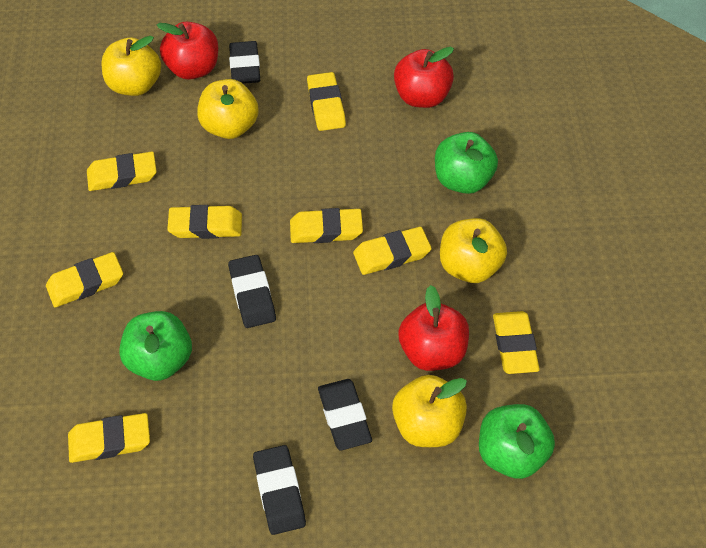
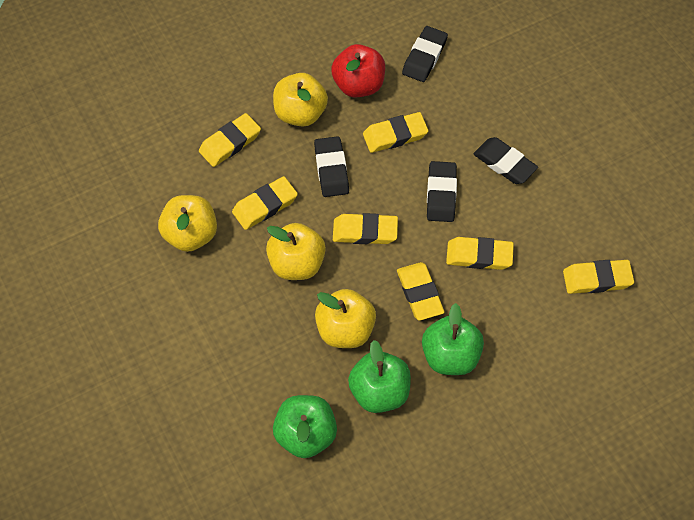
red apple: 3 -> 1
yellow eraser: 8 -> 7

